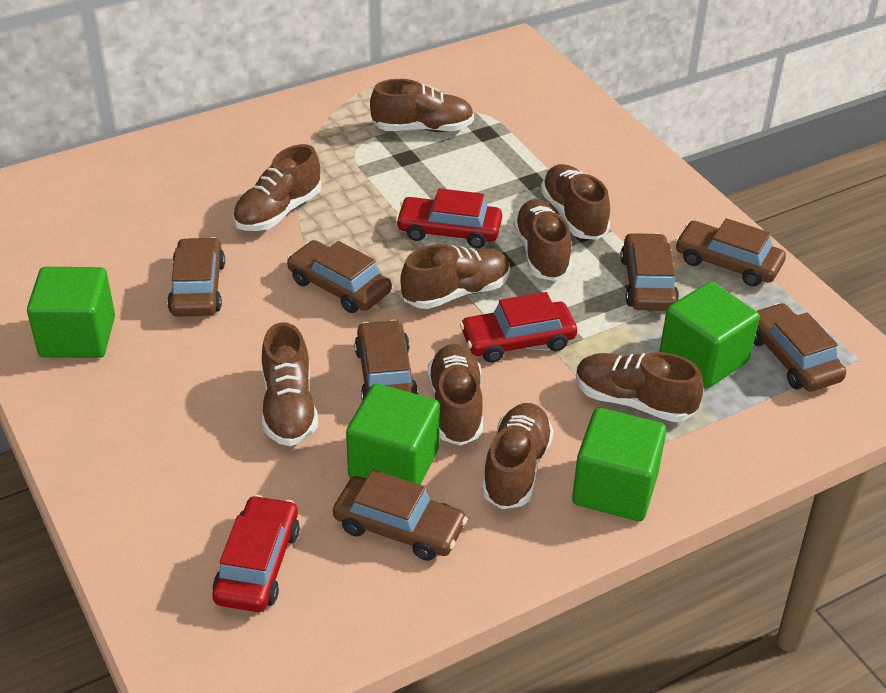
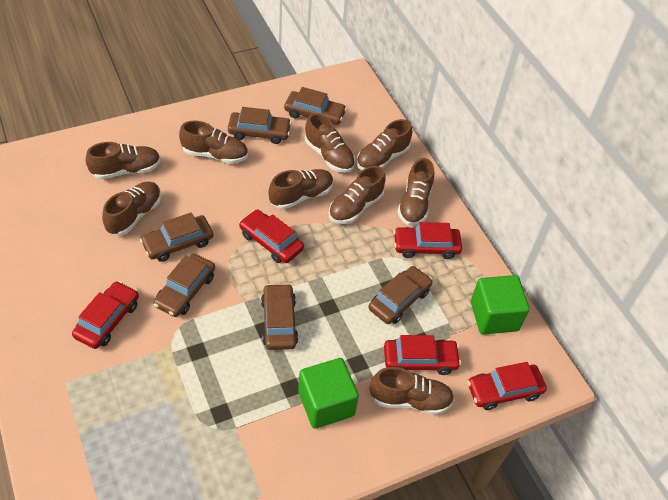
brown car: 7 -> 6
green cube: 4 -> 2
red car: 3 -> 5

